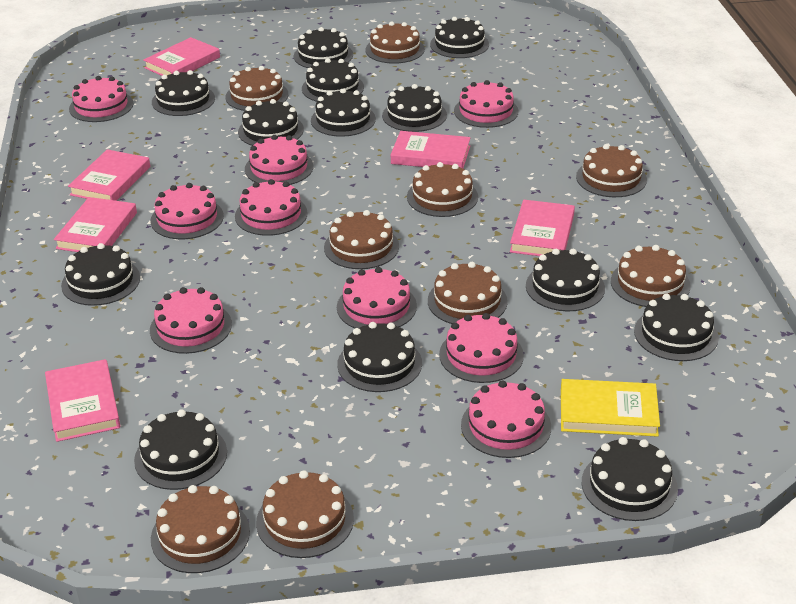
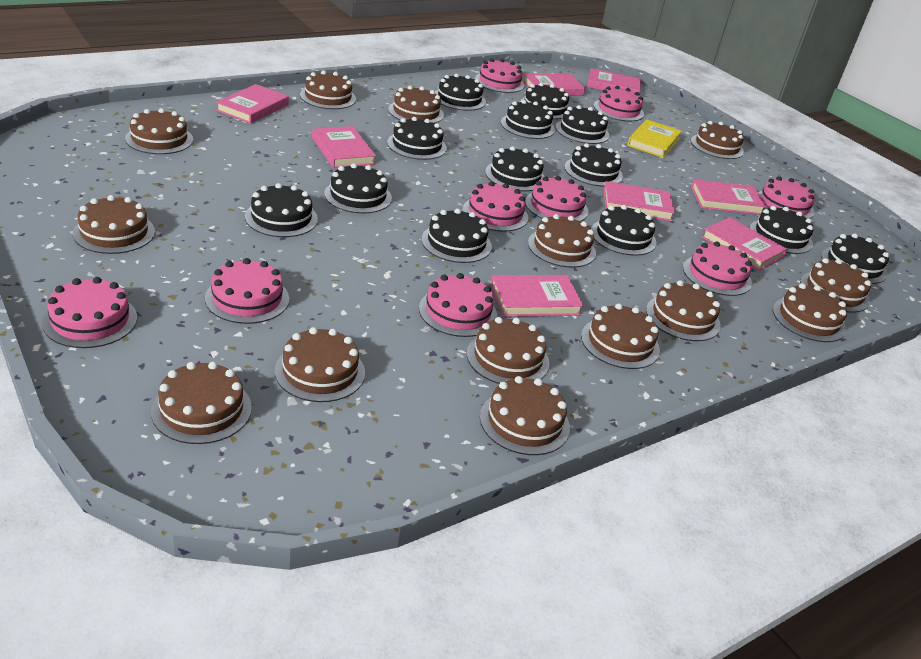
brown cake: 9 -> 14
pink book: 6 -> 8

